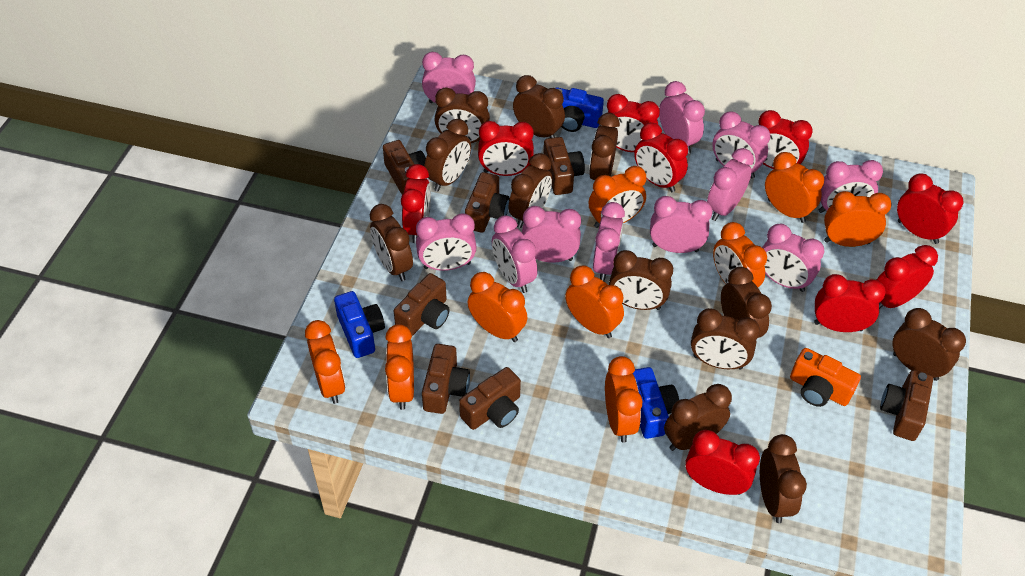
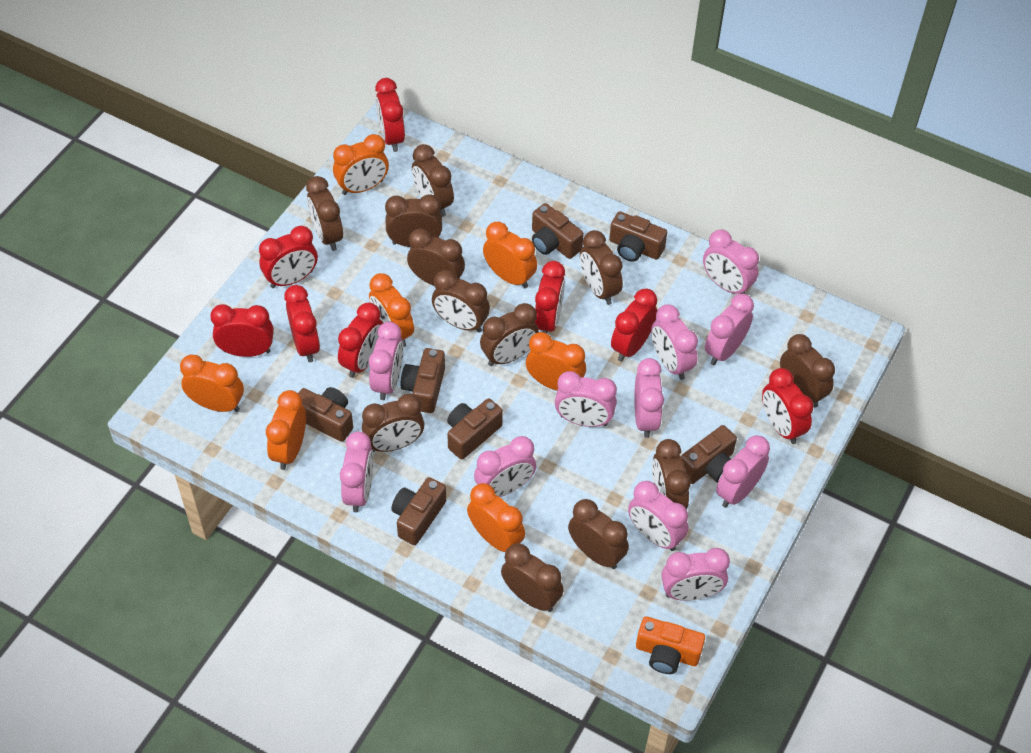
blue camera: 3 -> 0
orange clock: 9 -> 7
red clock: 9 -> 8

